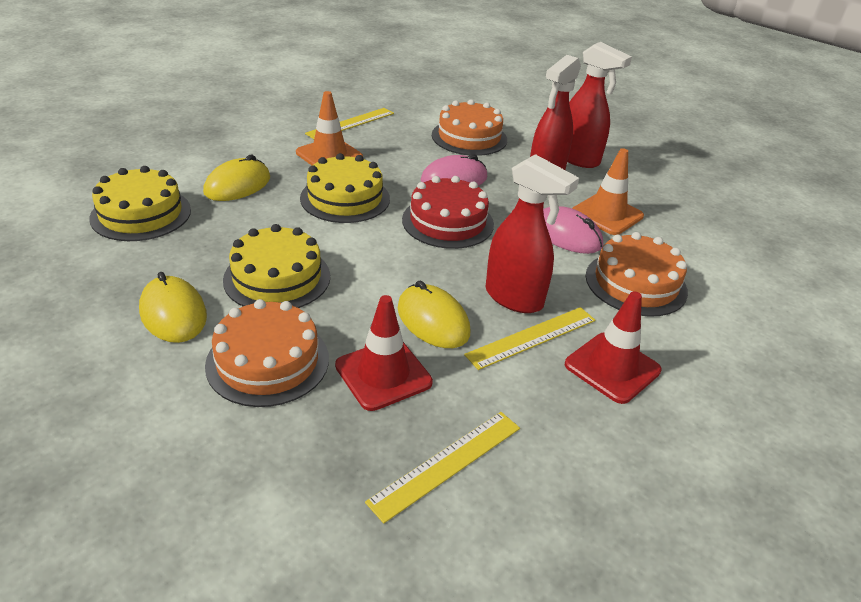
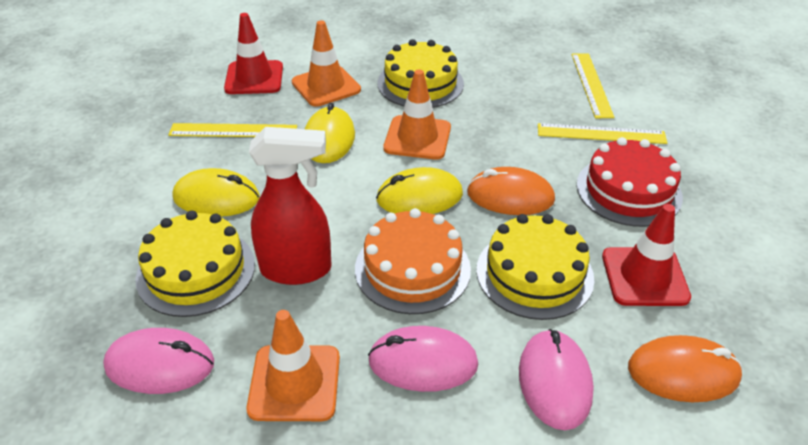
orange cake: 3 -> 1
orange mouse: 0 -> 2
orange traffic cone: 2 -> 3
pink mouse: 2 -> 3
red spray bottle: 3 -> 1

